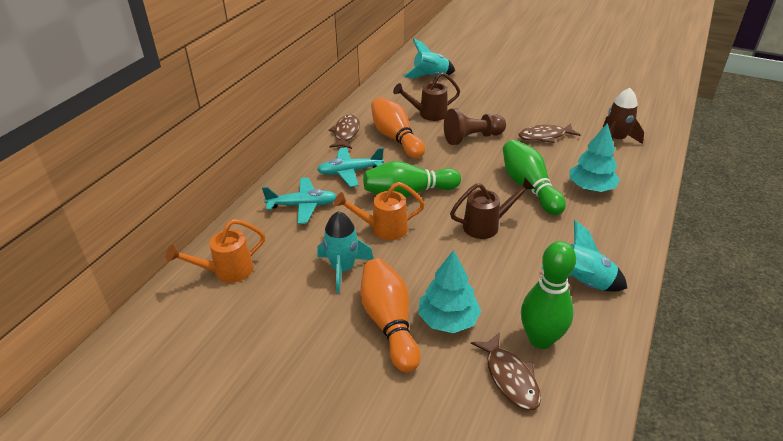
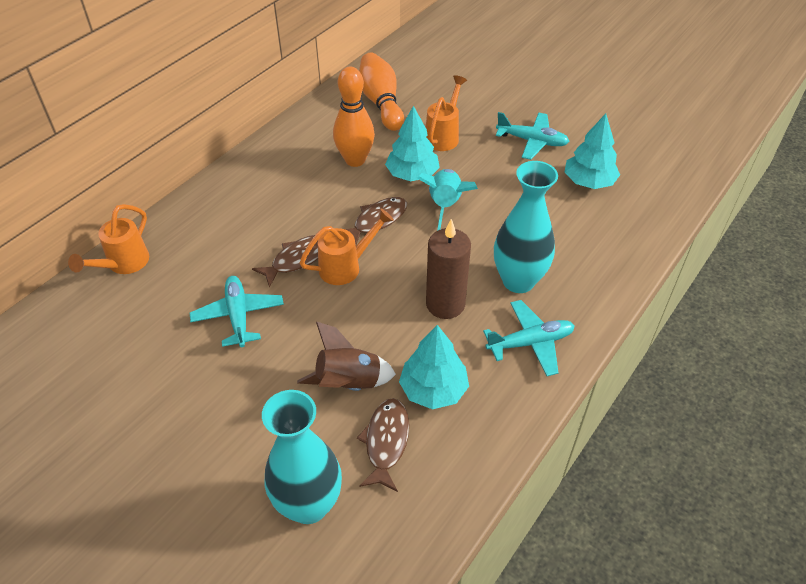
brown candle: 0 -> 1
brown pawn: 1 -> 0
brown watering can: 2 -> 0
green bowling pin: 3 -> 0
orange watering can: 2 -> 3
turquoise plane: 2 -> 3
turquoise rocket: 3 -> 1
turquoise tree: 2 -> 3
turquoise vase: 0 -> 2

